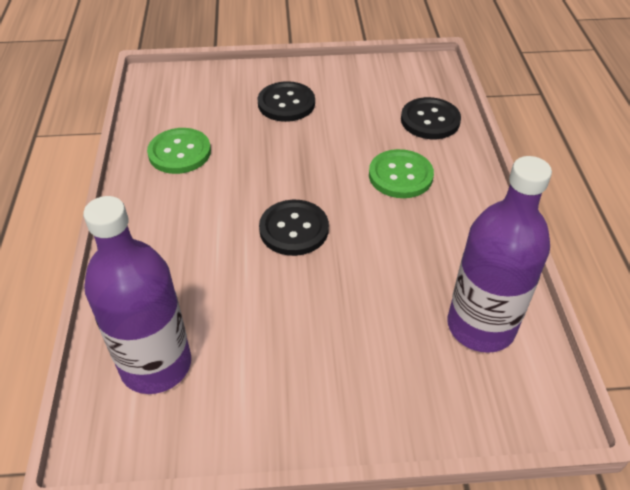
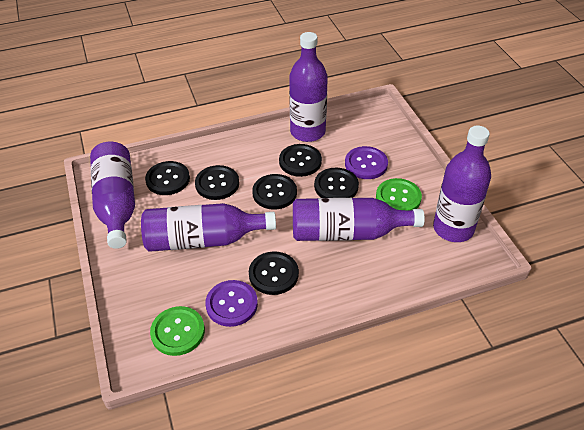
black button: 3 -> 6
purple bottle: 2 -> 5
purple button: 0 -> 2

